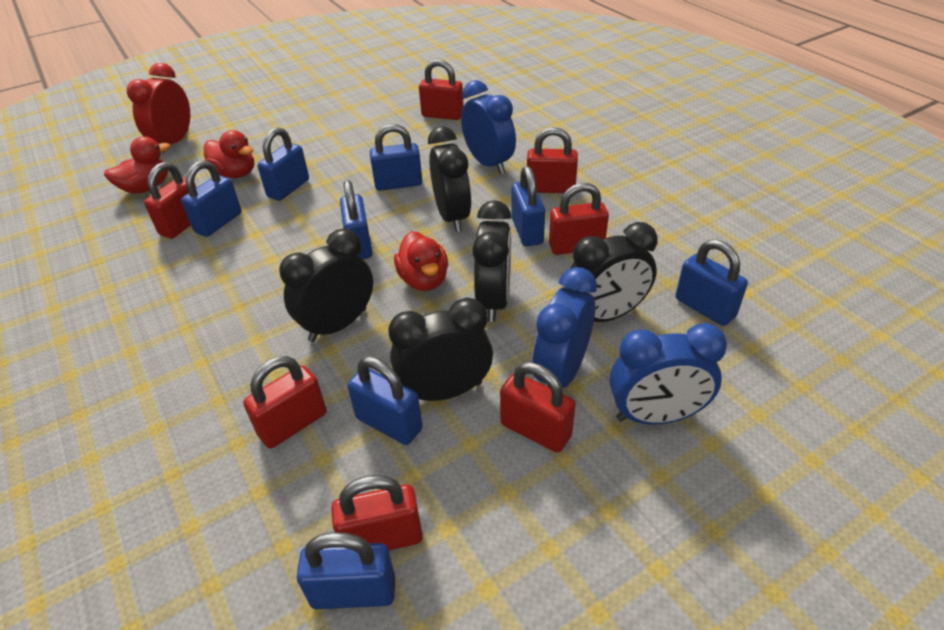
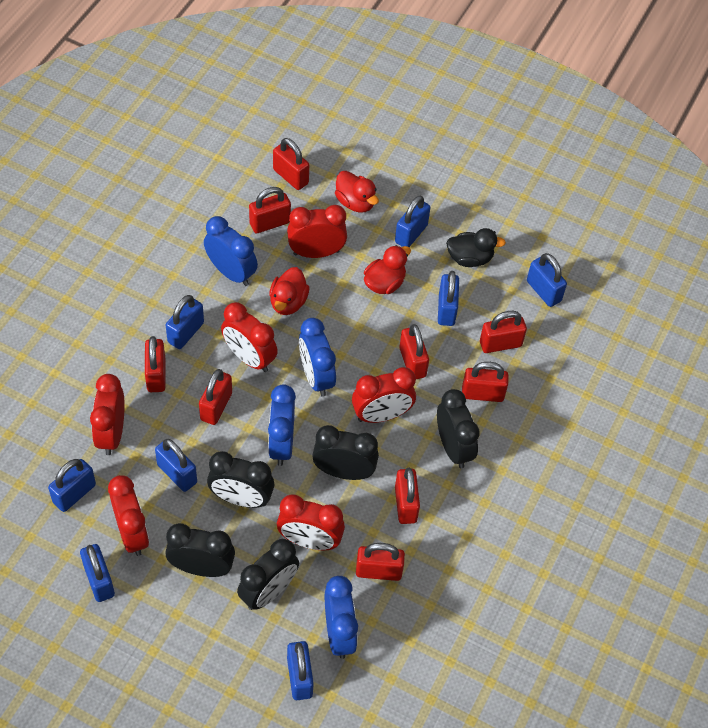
black duck: 0 -> 1
blue clock: 3 -> 4
red clock: 1 -> 6
red padlock: 7 -> 9

